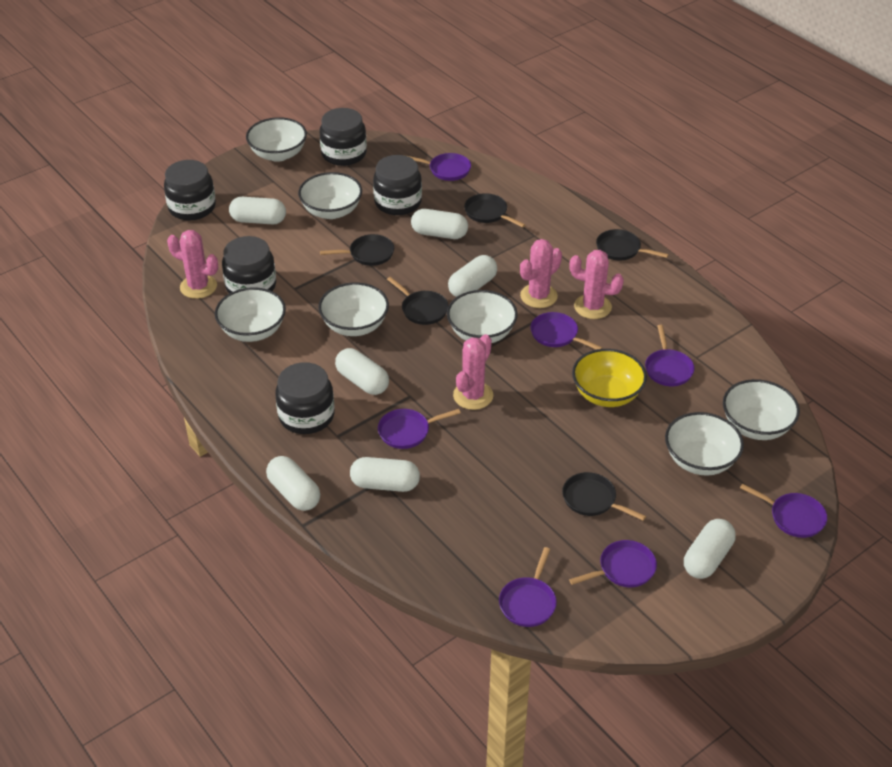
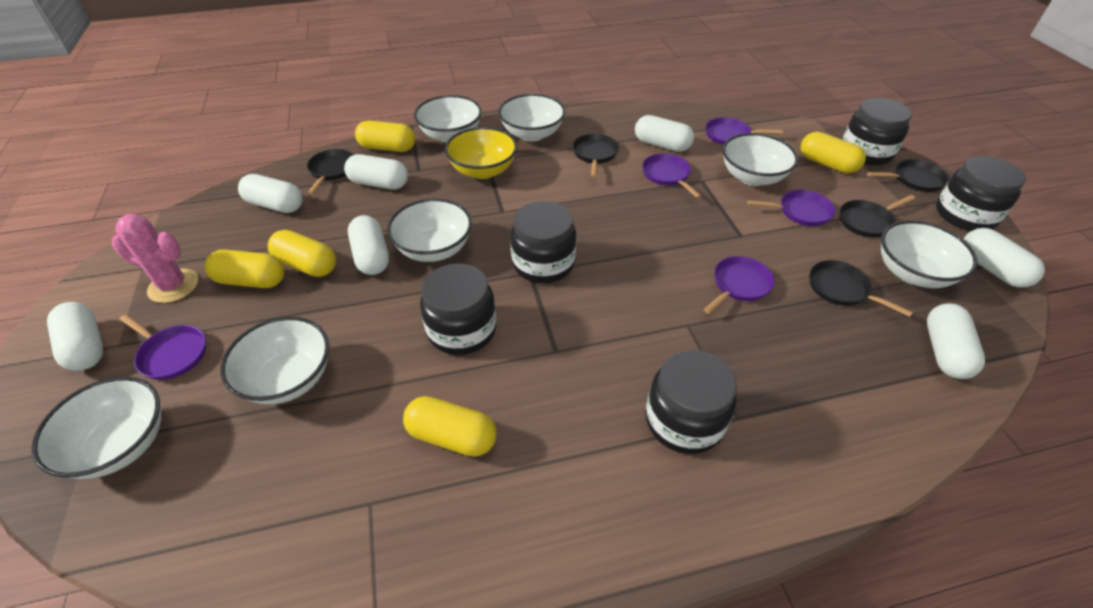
pink cactus: 4 -> 1
purple pan: 7 -> 5
yellow capsule: 0 -> 5

